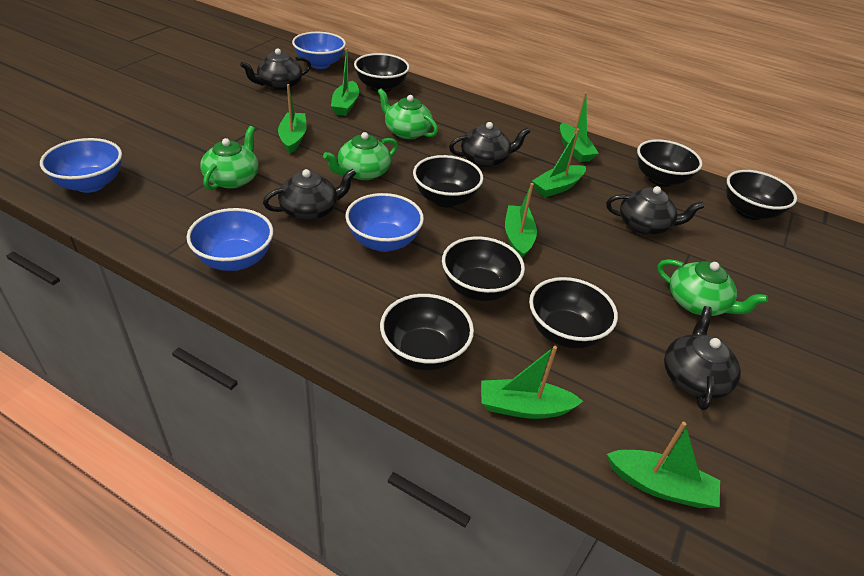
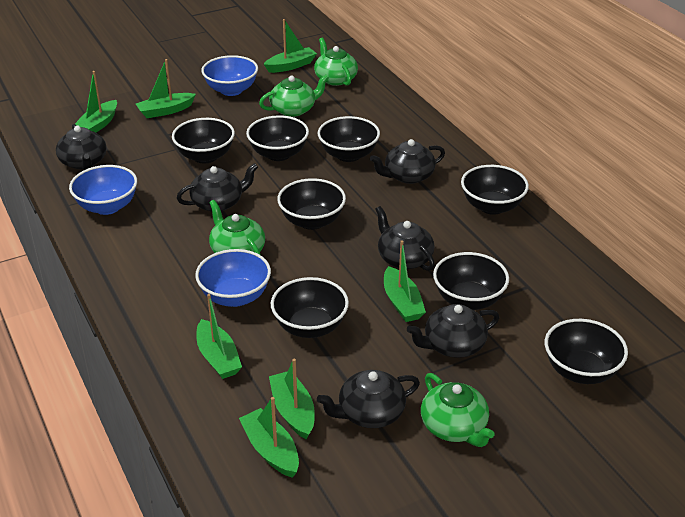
black bowl: 7 -> 8
black teapot: 5 -> 6
blue bowl: 4 -> 3

